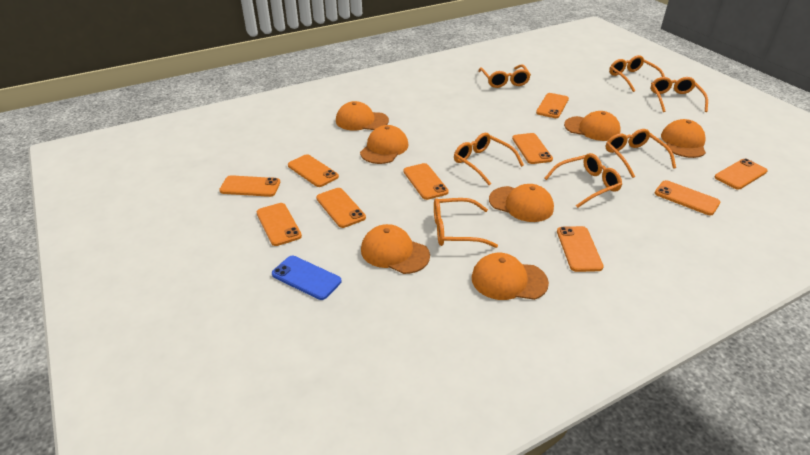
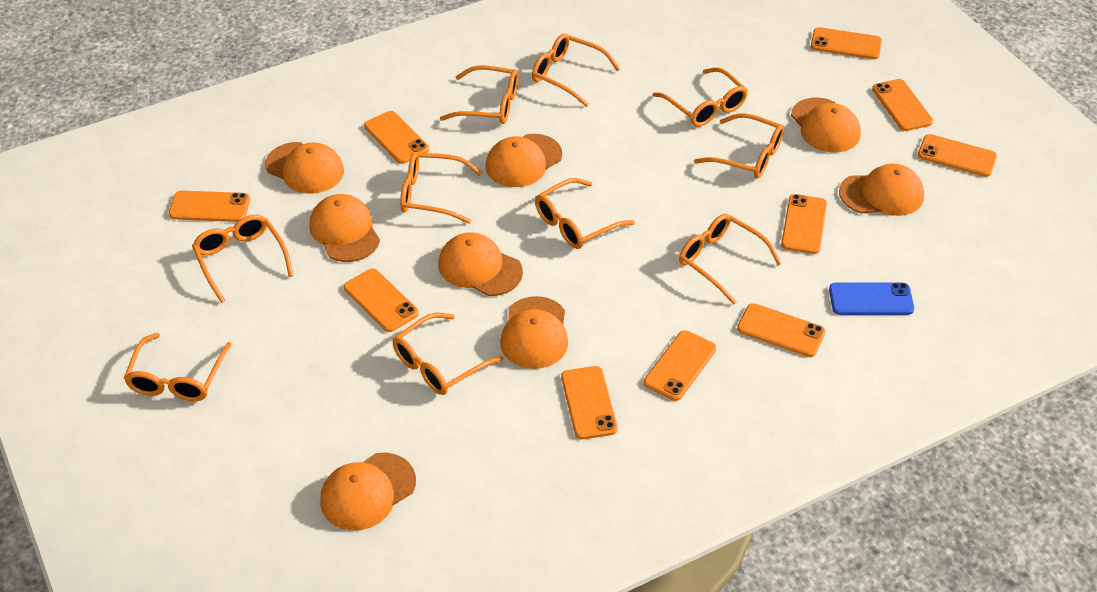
orange cap: 7 -> 8
orange glasses: 7 -> 10

